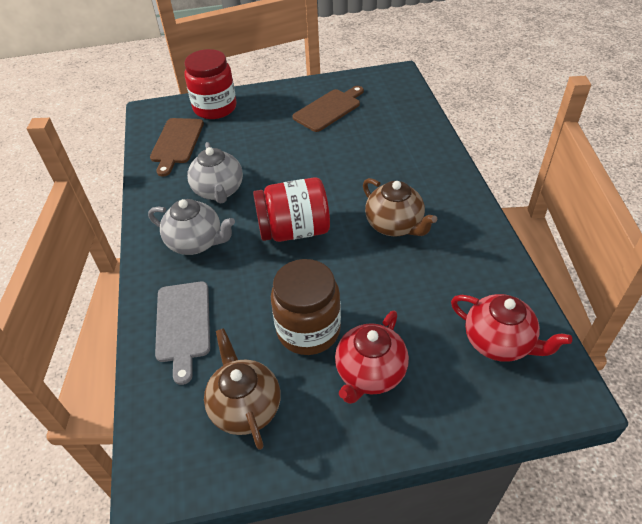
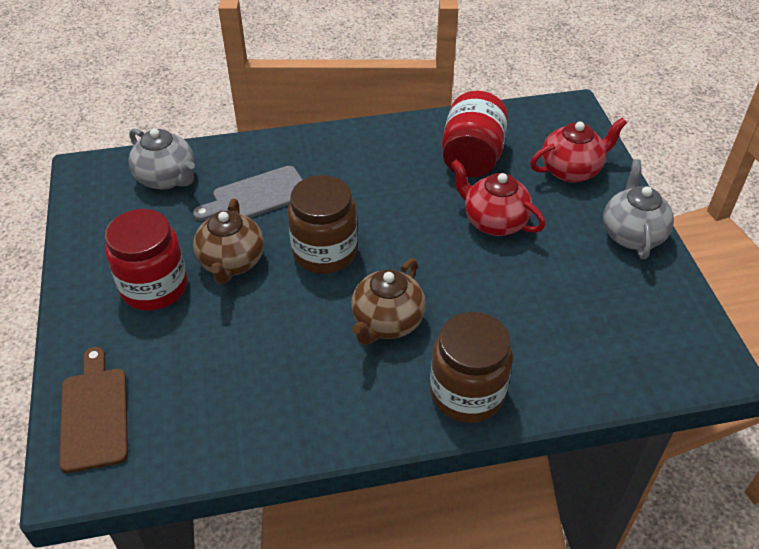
brown cutting board: 2 -> 1
brown jar: 1 -> 2

